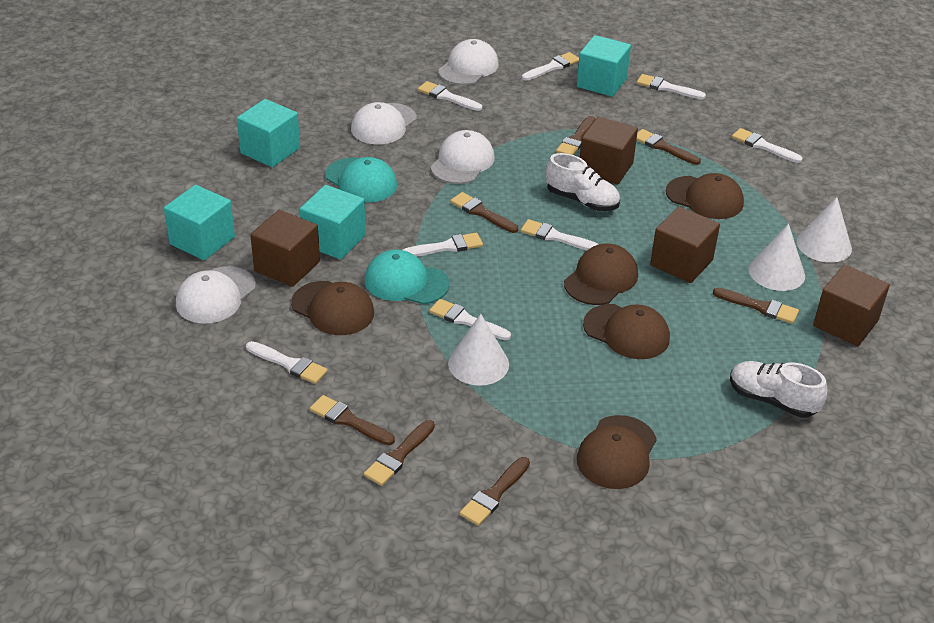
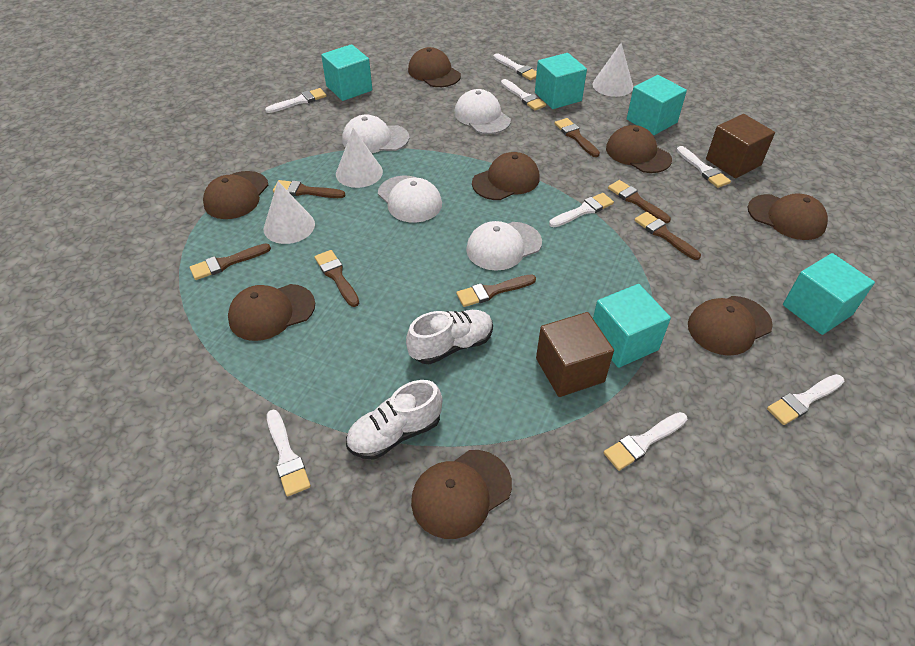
brown cap: 5 -> 8
brown cube: 4 -> 2
turquoise cap: 2 -> 0
turquoise cube: 4 -> 5

